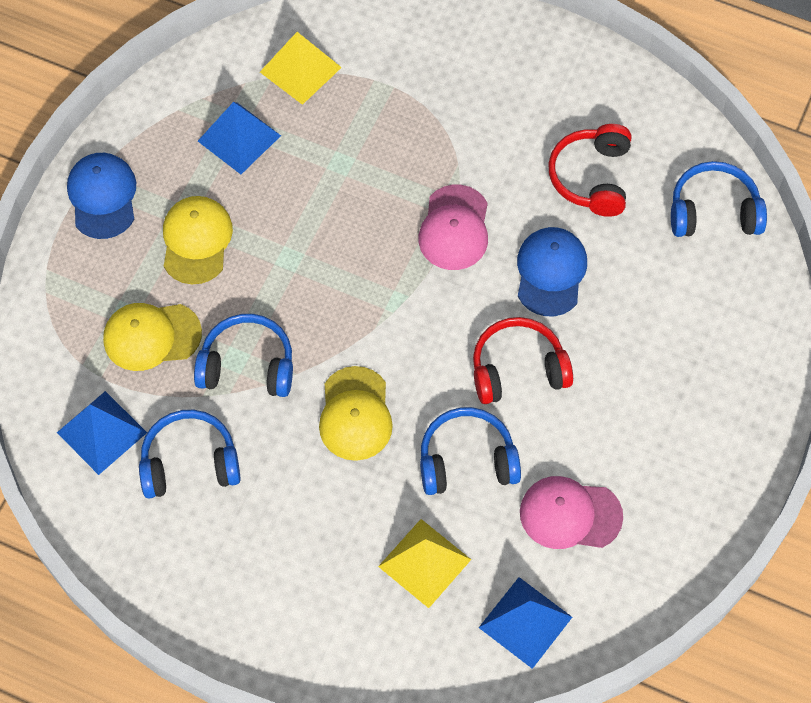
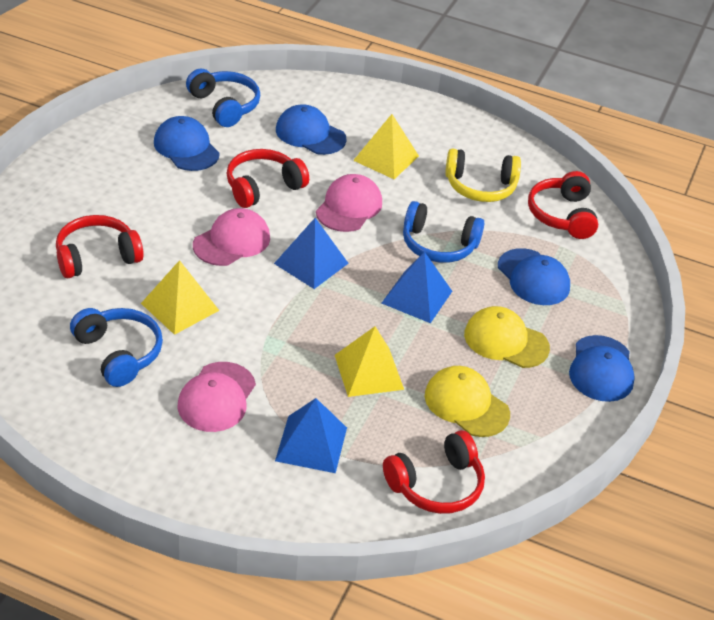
blue cap: 2 -> 4
blue headphones: 4 -> 3
pink cap: 2 -> 3
red headphones: 2 -> 4
yellow cap: 3 -> 2
yellow headphones: 0 -> 1
yellow pyramid: 2 -> 3

